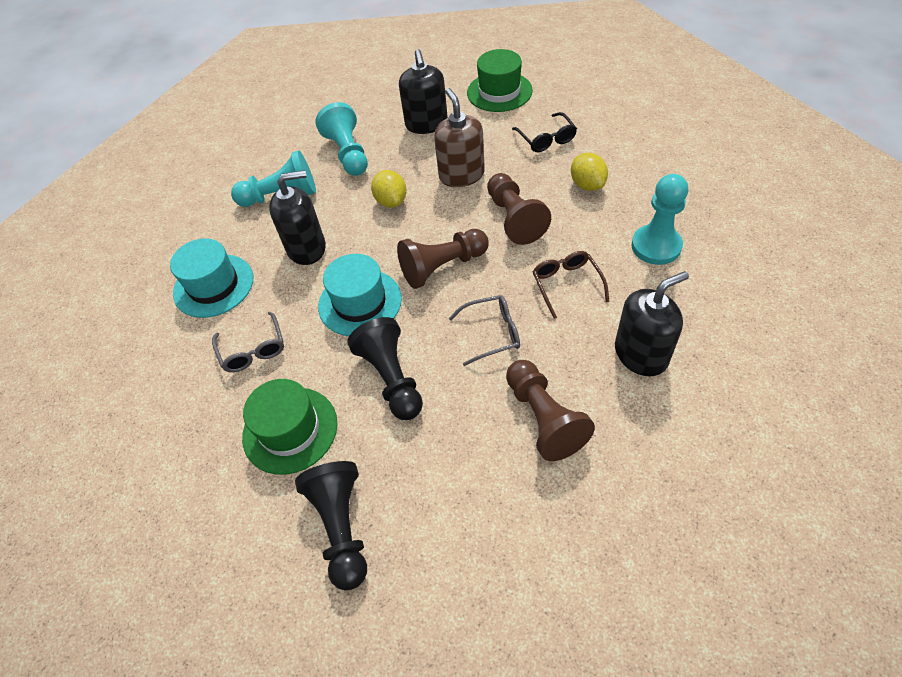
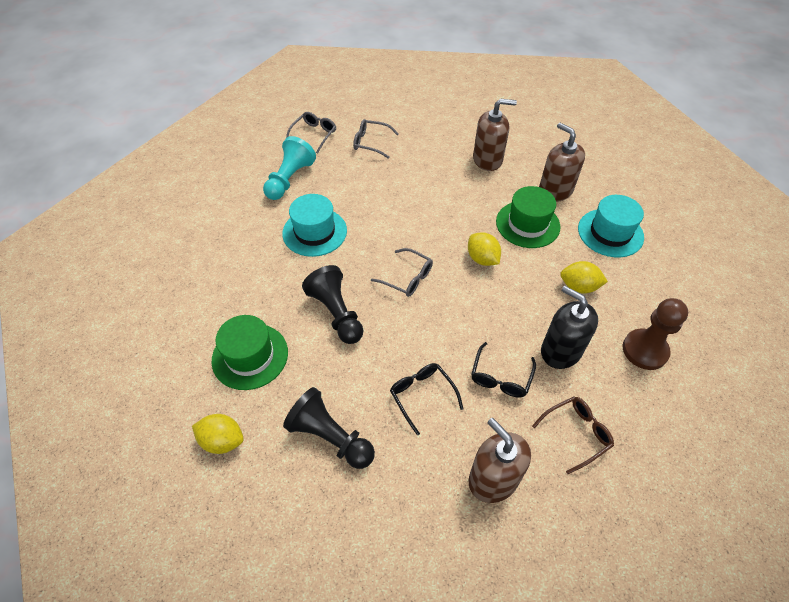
black glasses: 1 -> 2
black soap dispenser: 3 -> 1
brown pawn: 3 -> 1
brown soap dispenser: 1 -> 3
grey glasses: 2 -> 3
turquoise pawn: 3 -> 1
yellow lemon: 2 -> 3

